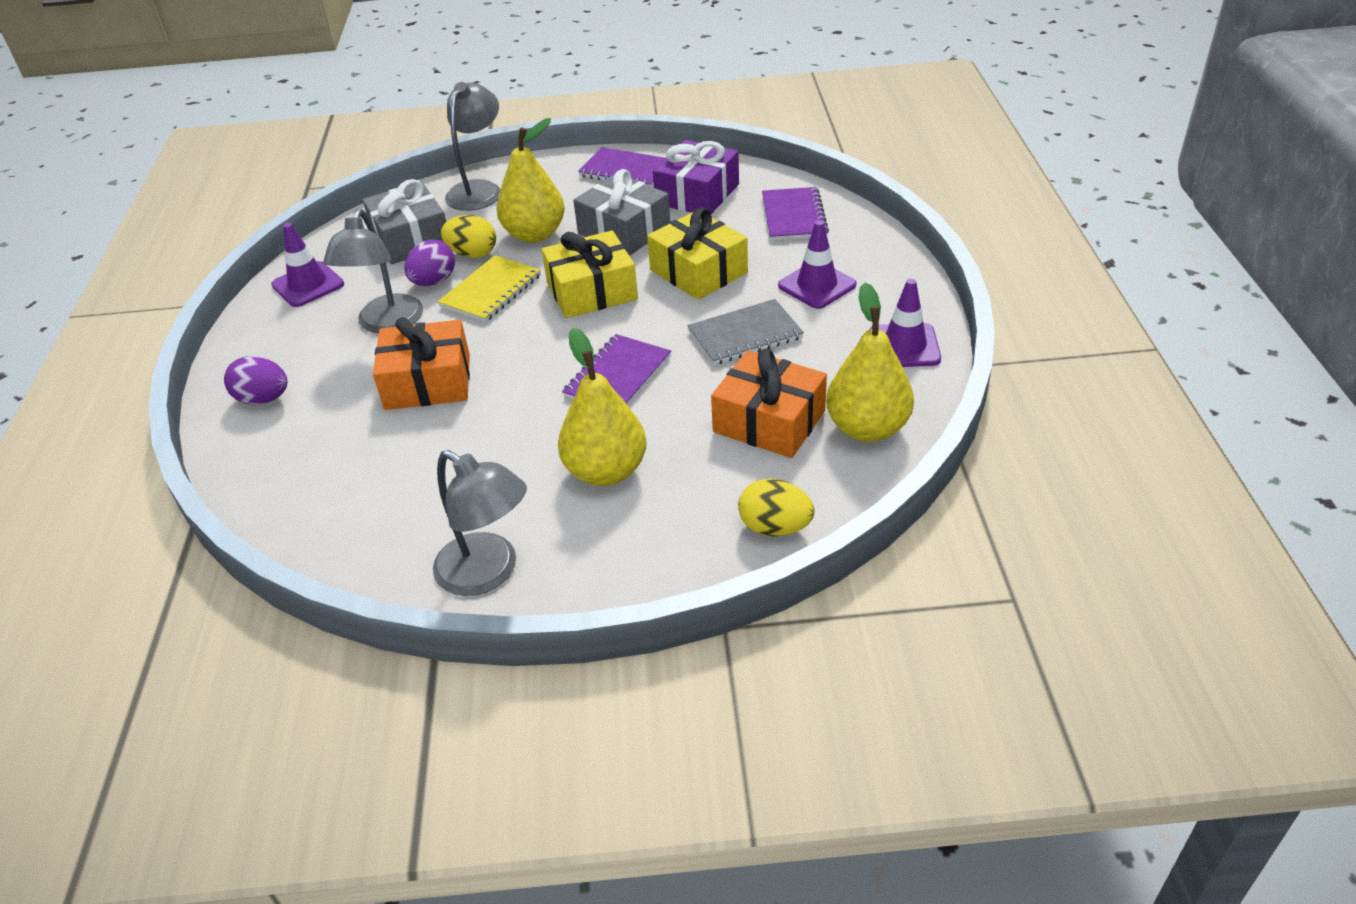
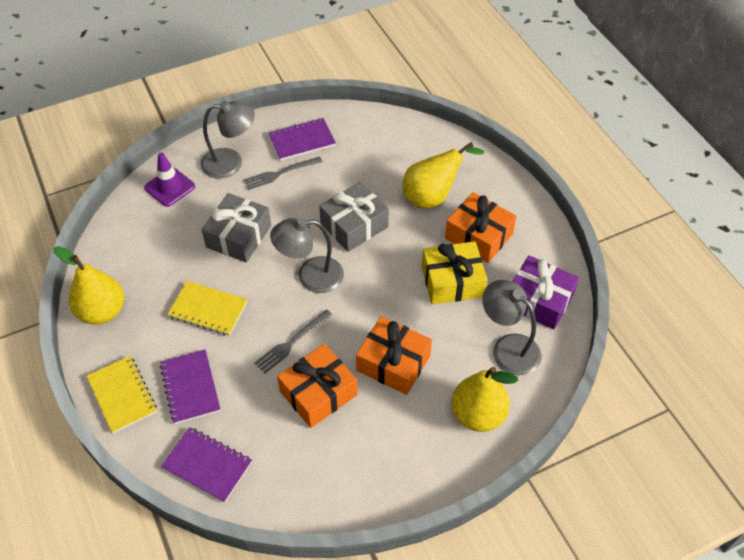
grey fork: 0 -> 2
grey notebook: 1 -> 0
orange gift: 2 -> 3
purple egg: 2 -> 0
purple traffic cone: 3 -> 1
yellow egg: 2 -> 0
yellow gift: 2 -> 1
yellow notebook: 1 -> 2

